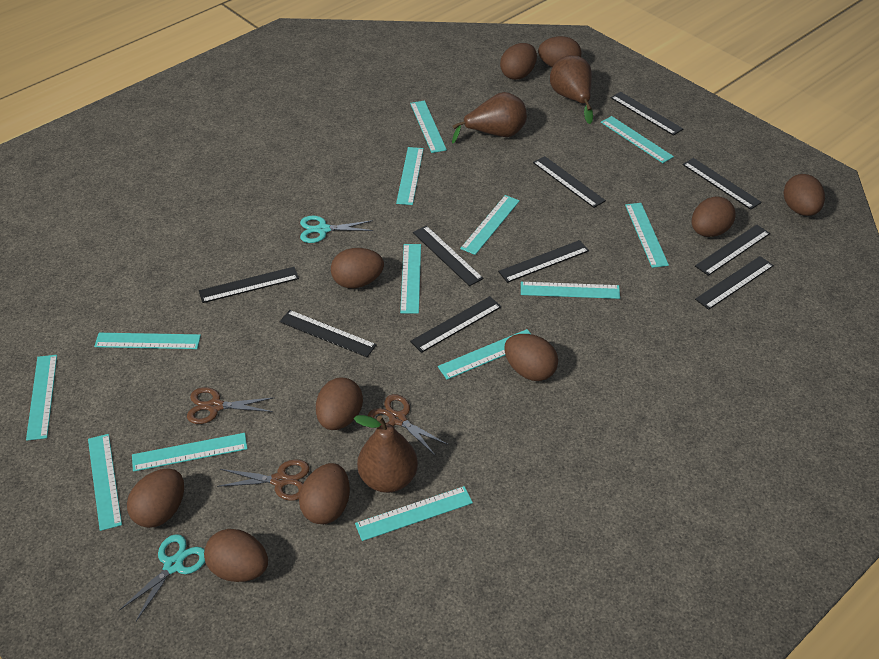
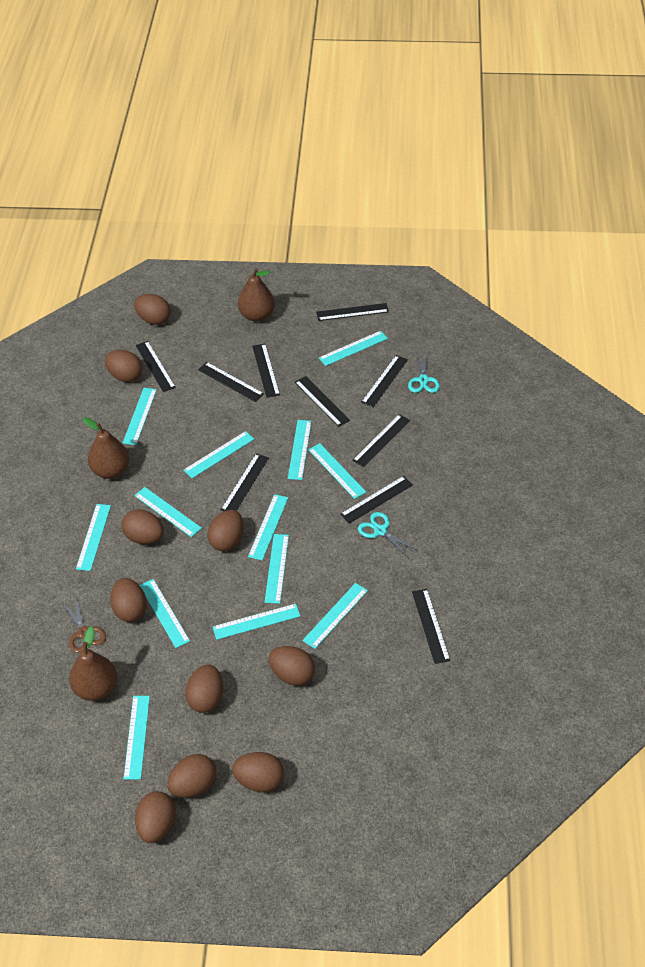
brown scissors: 3 -> 1

